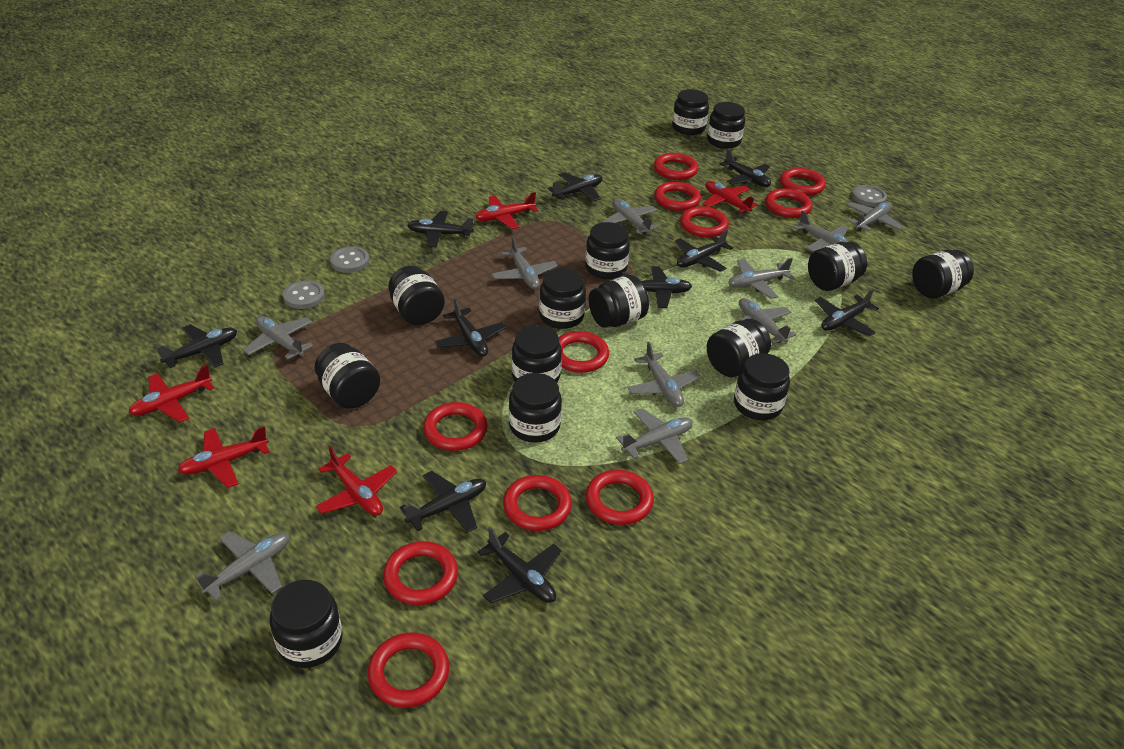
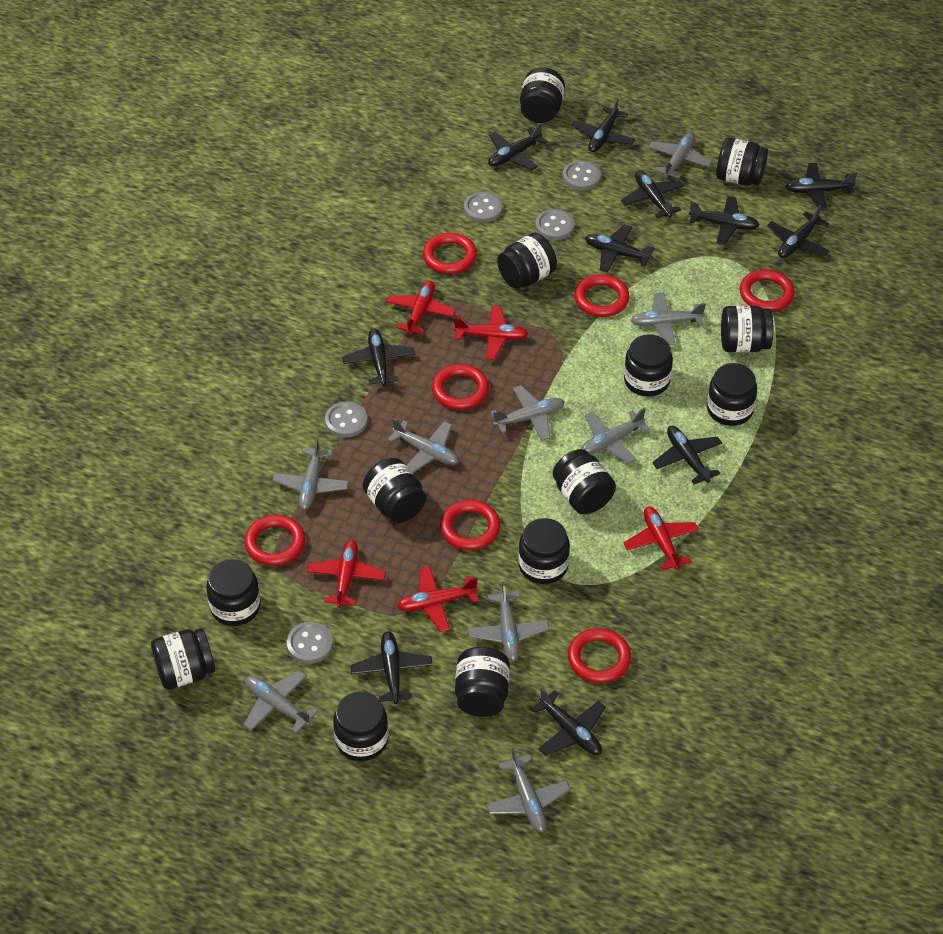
black jar: 14 -> 13
black plane: 10 -> 11
grey button: 3 -> 5
grey plane: 10 -> 9
red ring: 11 -> 7

